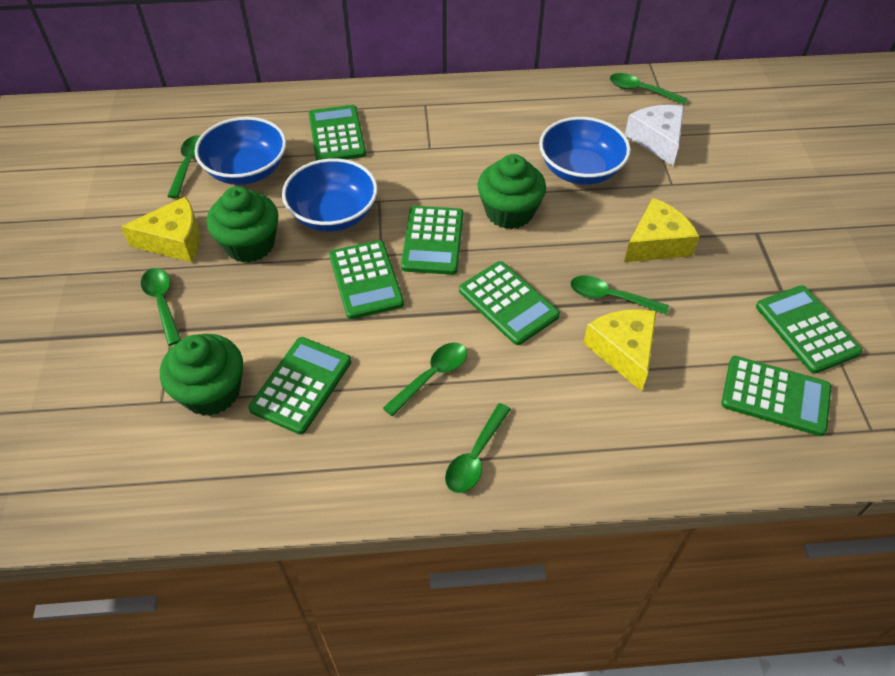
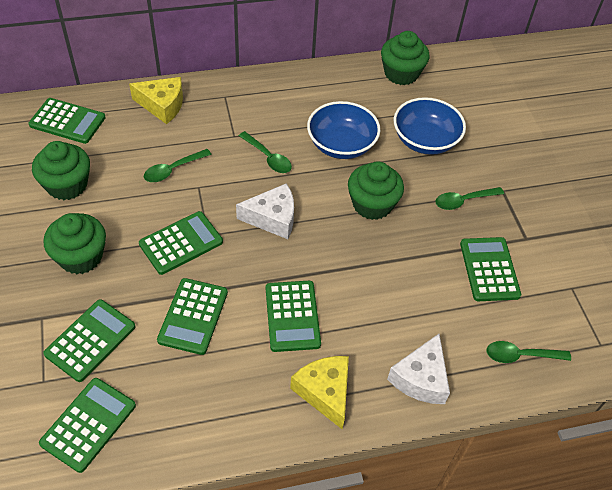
blue bowl: 3 -> 2
green cupcake: 3 -> 4
green spoon: 6 -> 4
white cheese: 1 -> 2
yellow cheese: 3 -> 2

